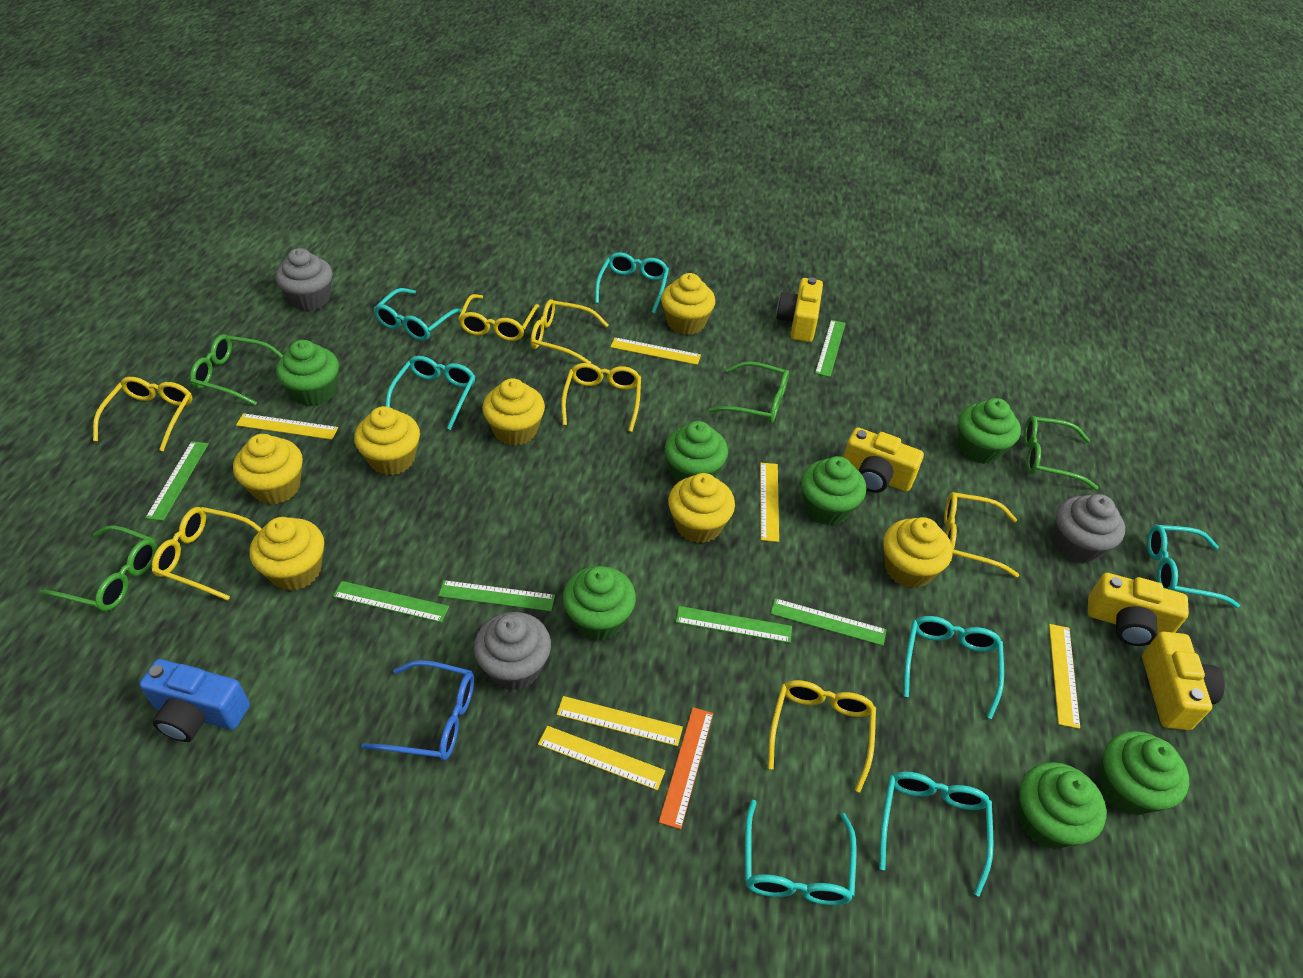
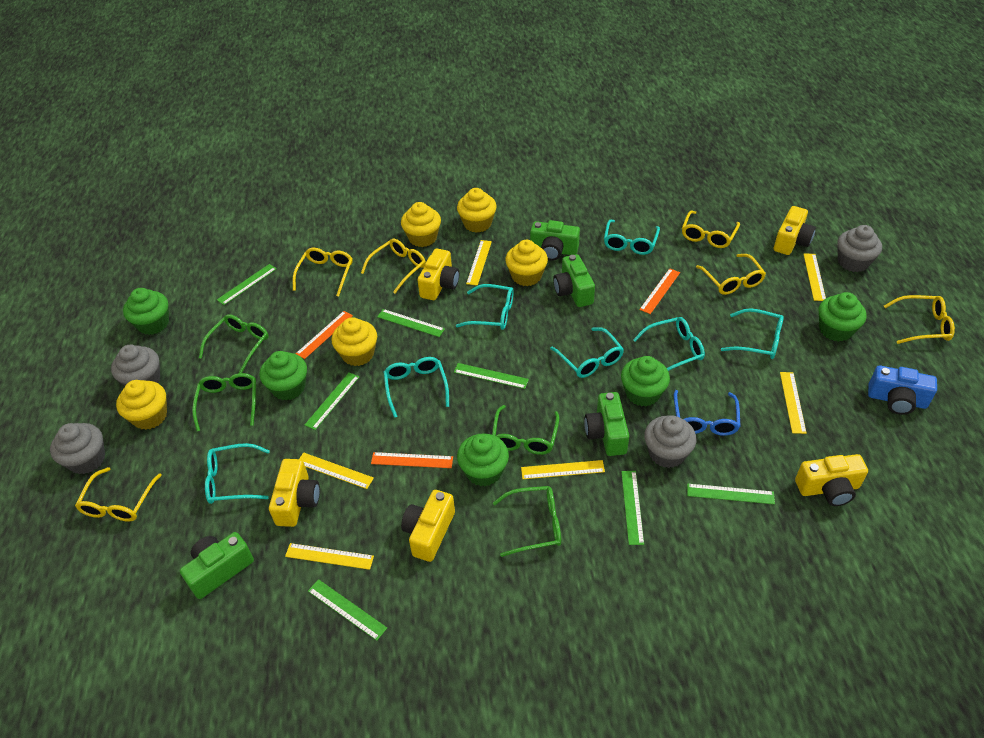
green camera: 0 -> 4
green cupcake: 7 -> 5
green ruler: 6 -> 7
grey cupcake: 3 -> 4
orange ruler: 1 -> 3
yellow camera: 4 -> 5
yellow cupcake: 7 -> 5
yellow glasses: 7 -> 6

